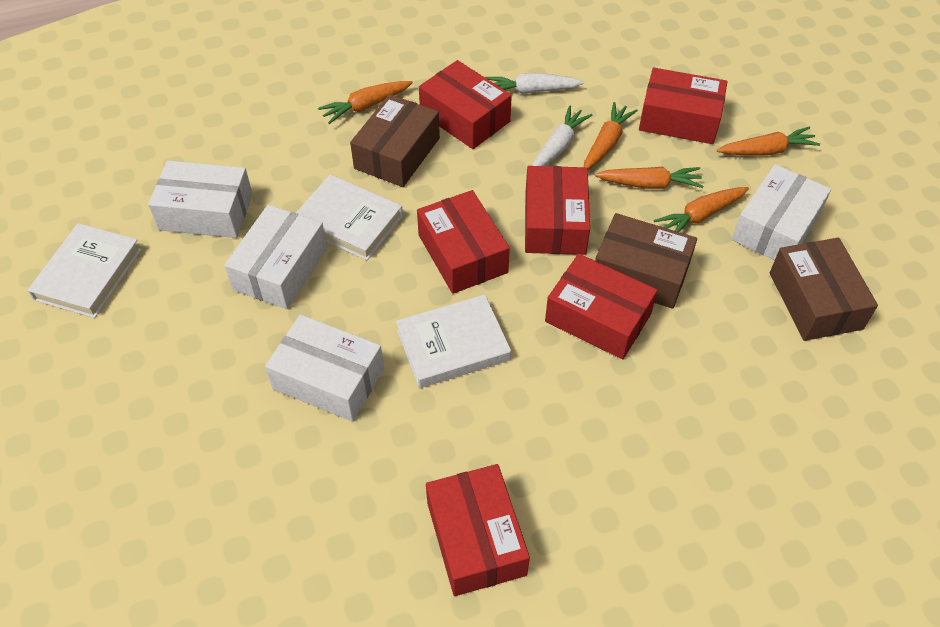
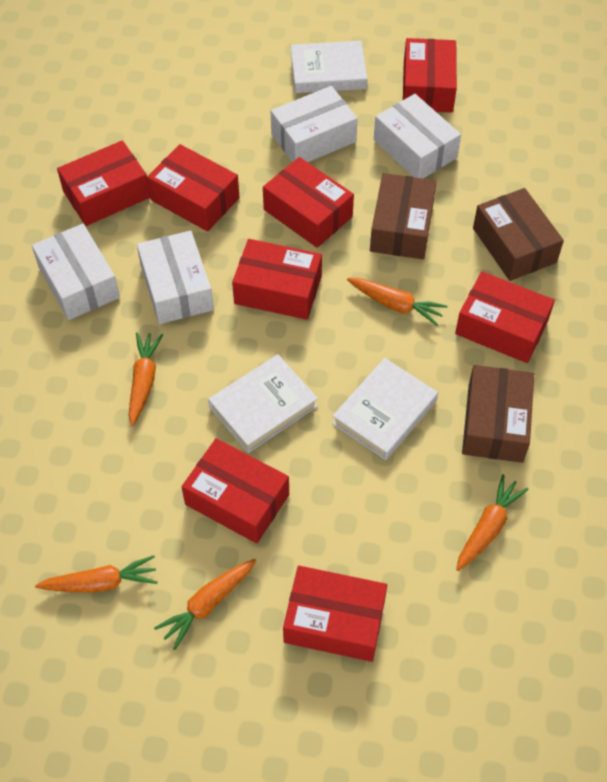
red box: 6 -> 8
white carrot: 2 -> 0

